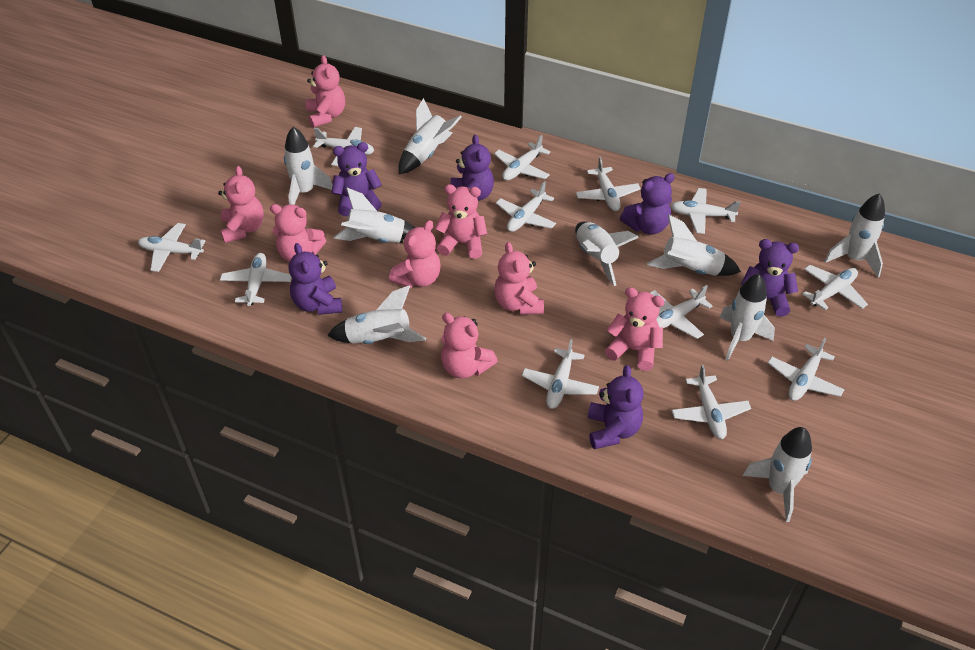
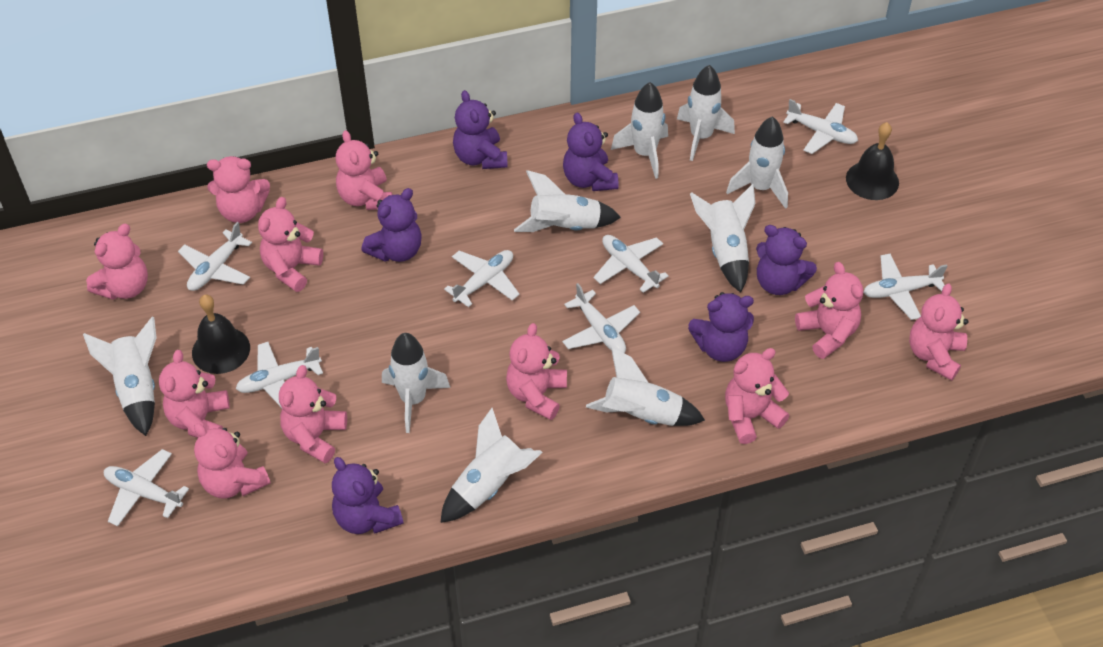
black bell: 0 -> 2
pink teddy bear: 8 -> 11
white plane: 12 -> 8

